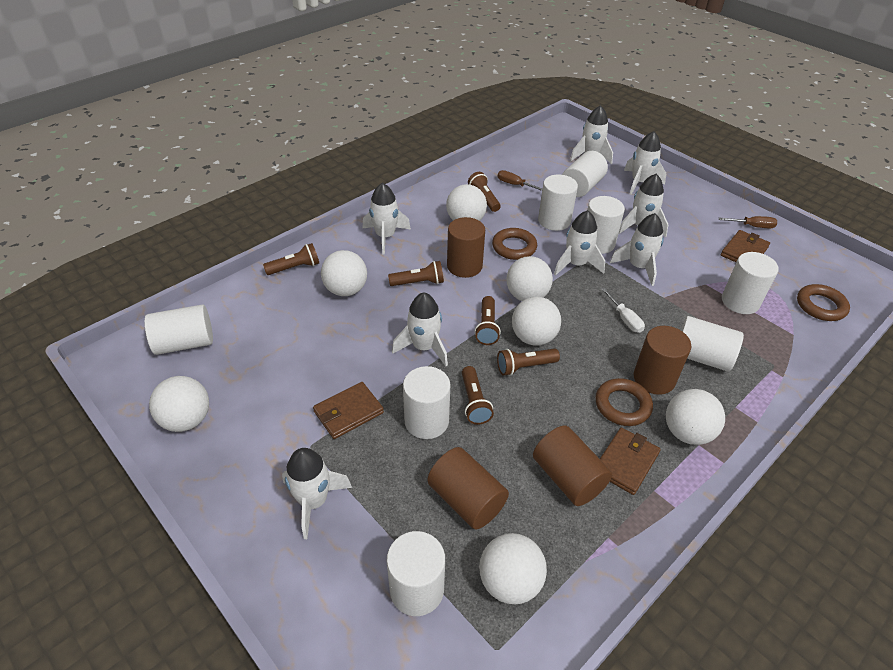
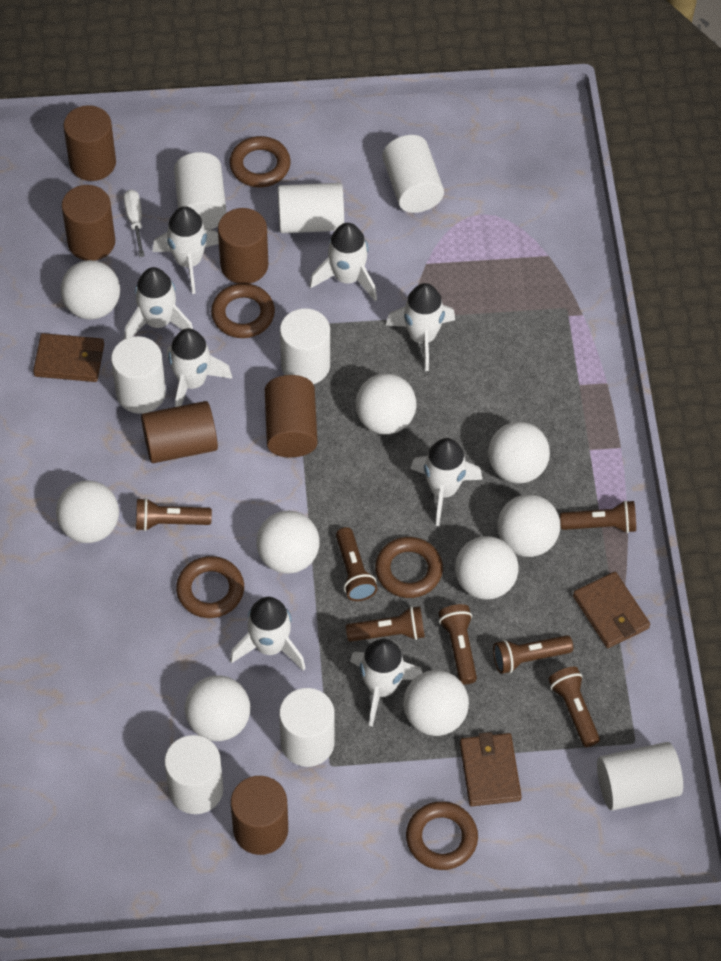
brown cylinder: 4 -> 6
brown flashlight: 6 -> 7
brown ring: 3 -> 5
brown screwdriver: 2 -> 0
white ball: 7 -> 9

